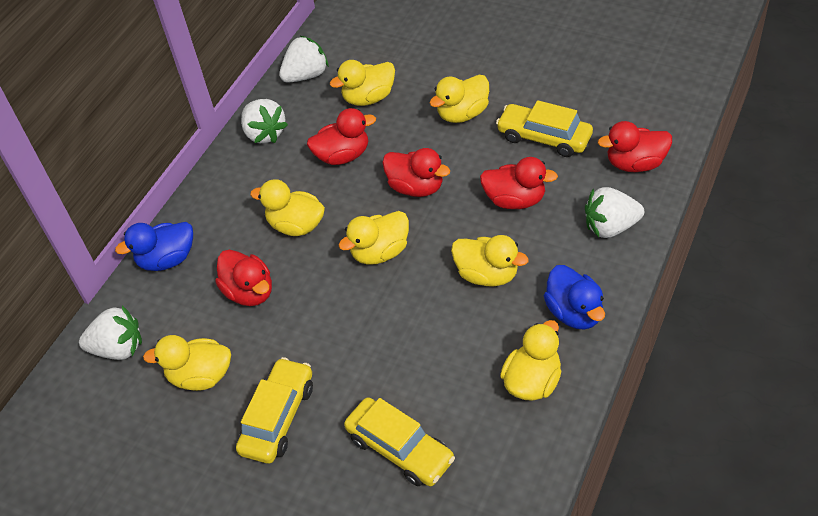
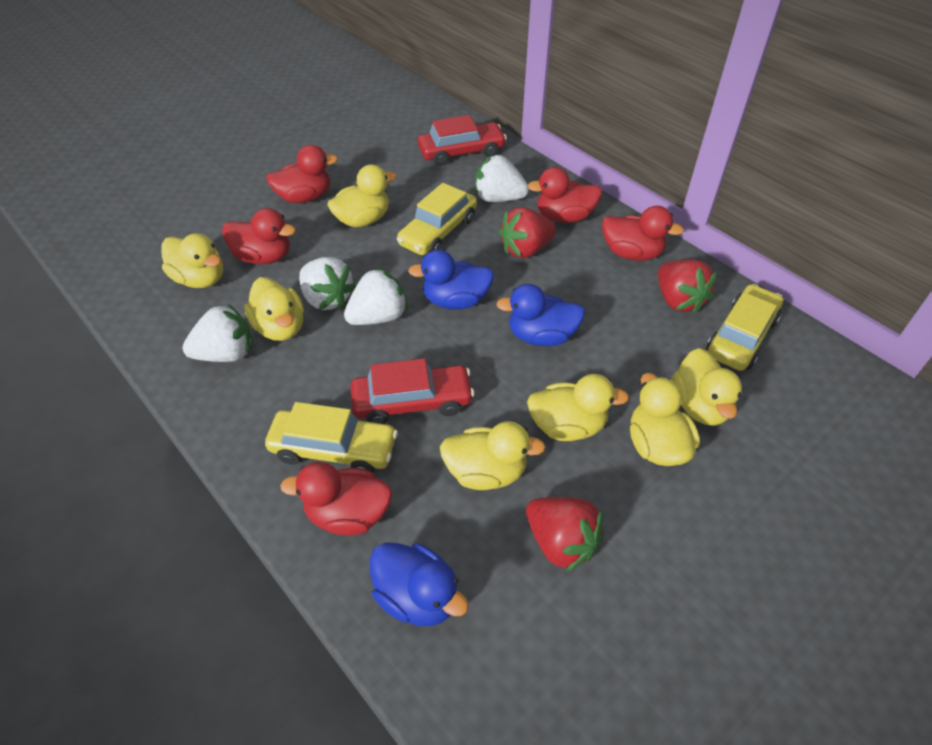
blue duck: 2 -> 3
red car: 0 -> 2
red strawberry: 0 -> 3

